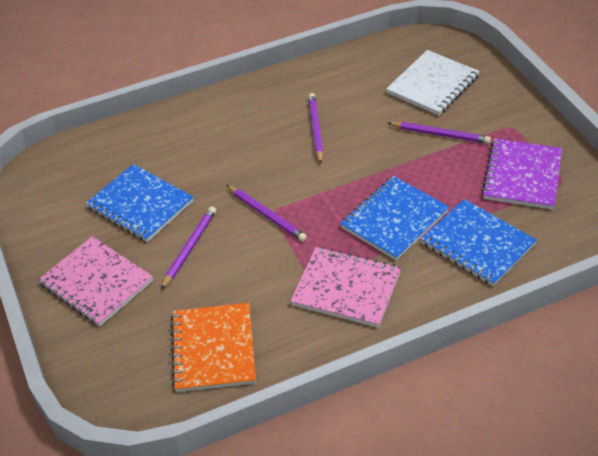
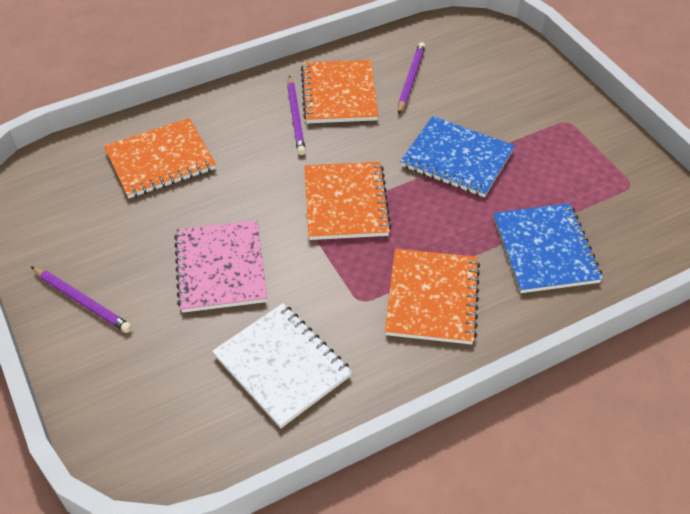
blue notebook: 3 -> 2
orange notebook: 1 -> 4
pink notebook: 2 -> 1
purple notebook: 1 -> 0
purple pencil: 4 -> 3

